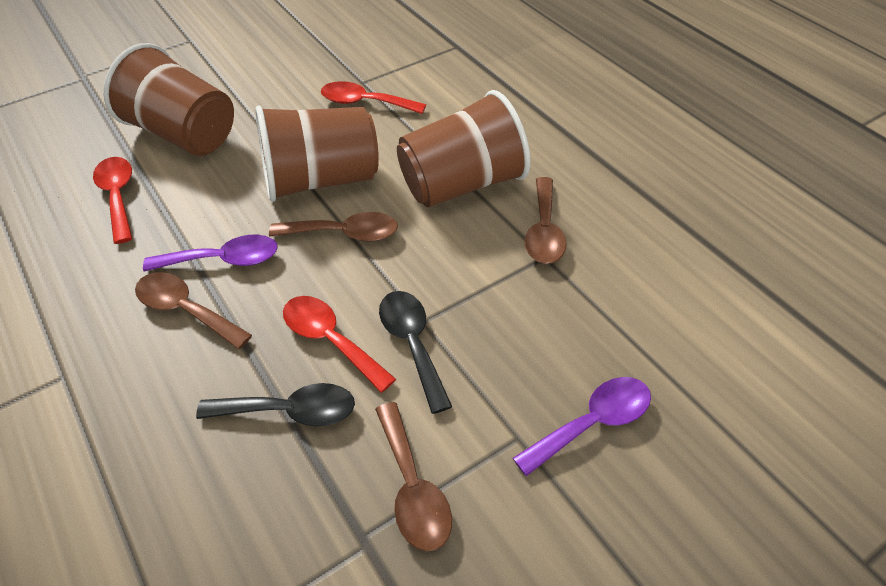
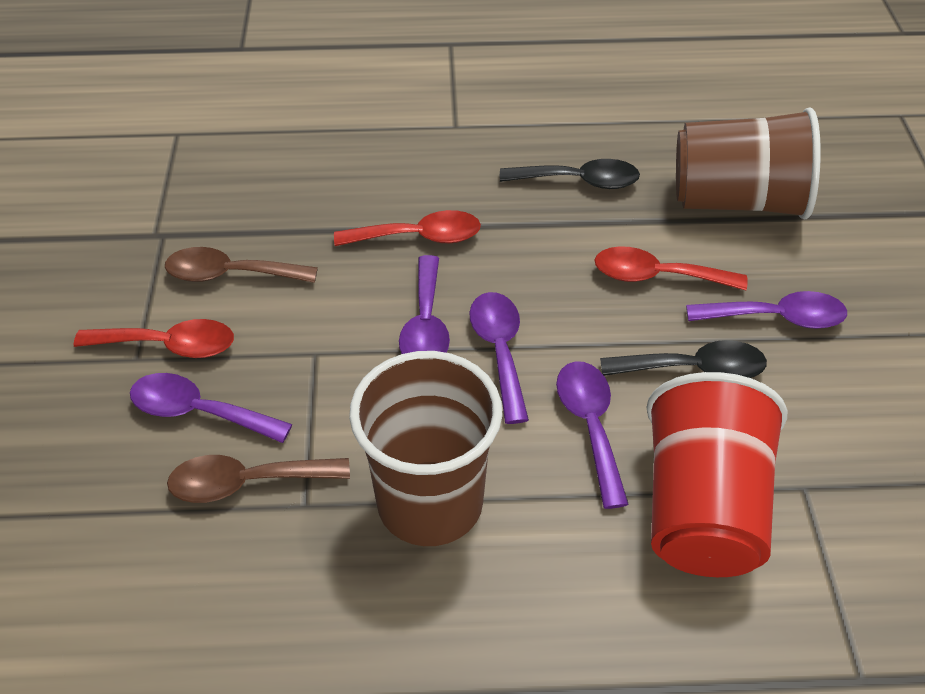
brown cup: 3 -> 2
brown spoon: 4 -> 2
purple spoon: 2 -> 5
red cup: 0 -> 1

